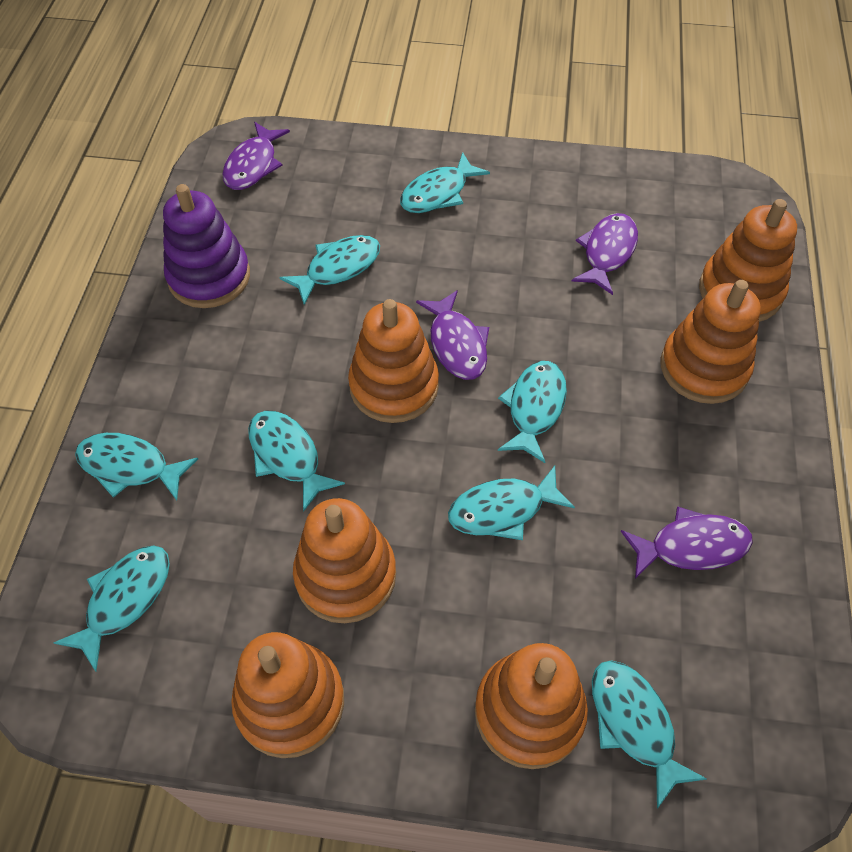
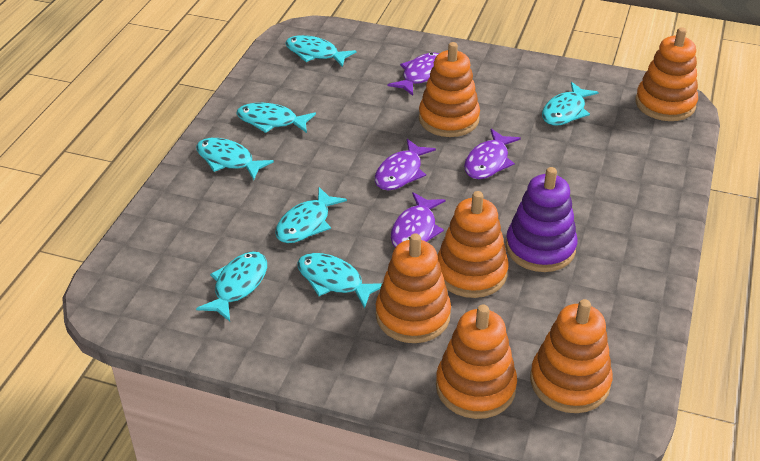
turquoise fish: 8 -> 7

